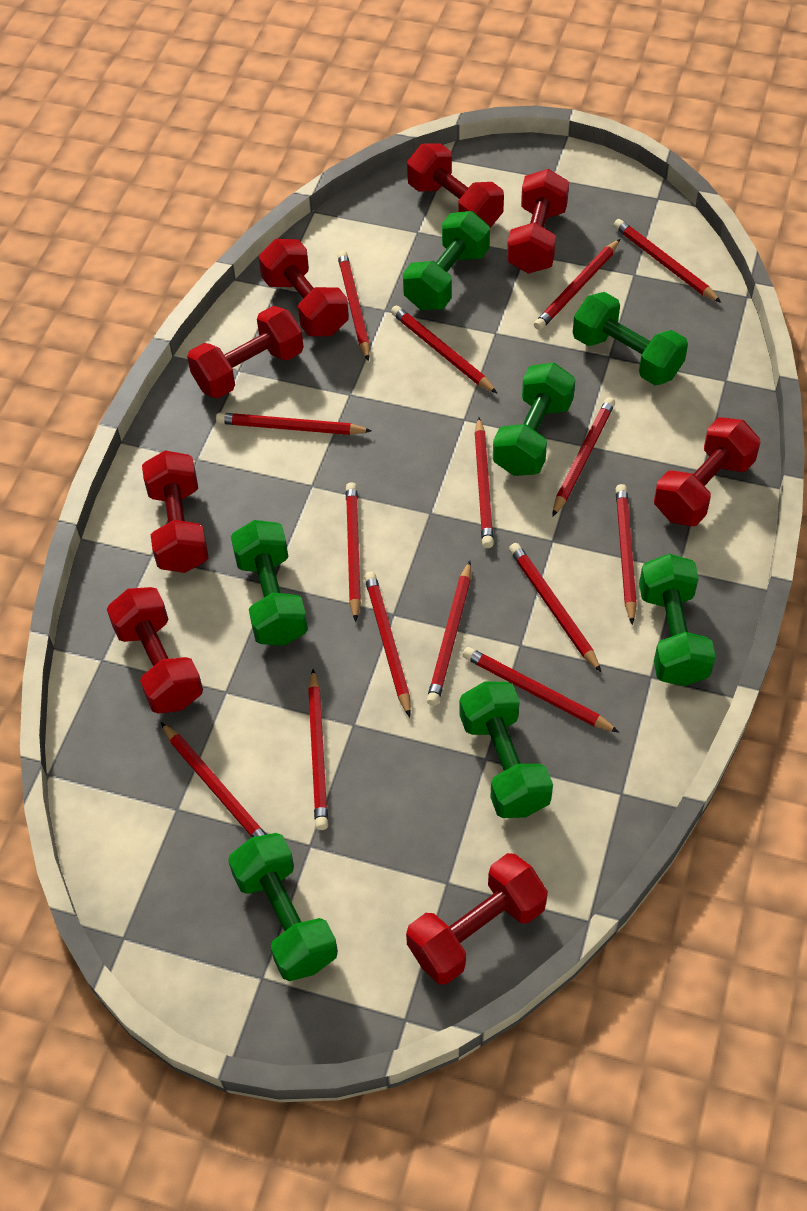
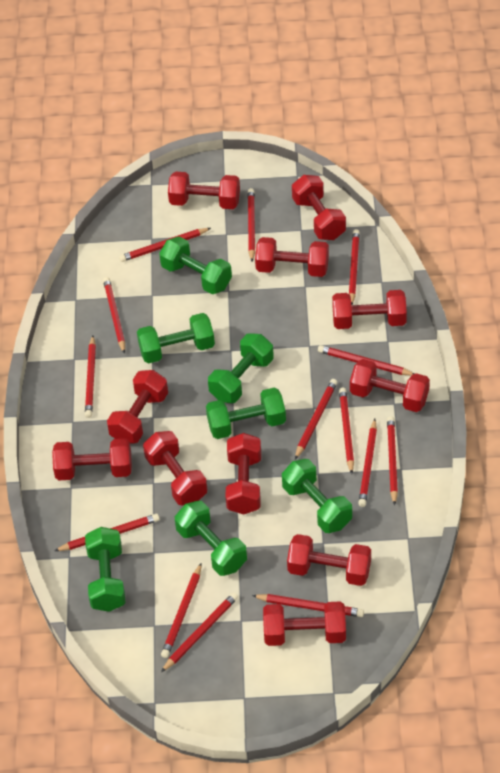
red dumbbell: 8 -> 11
red pencil: 15 -> 14

